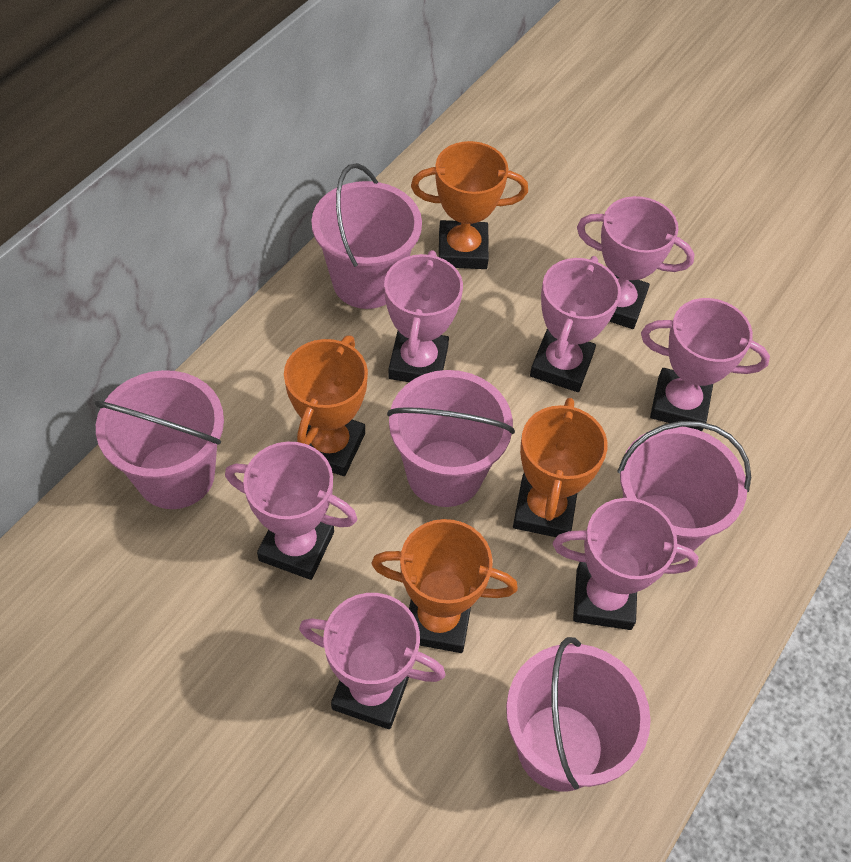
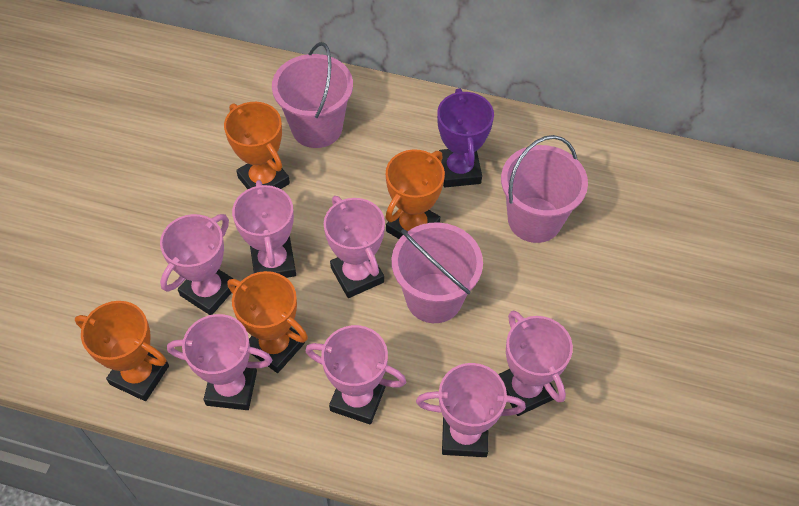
pink bucket: 5 -> 3
purple trophy: 0 -> 1

